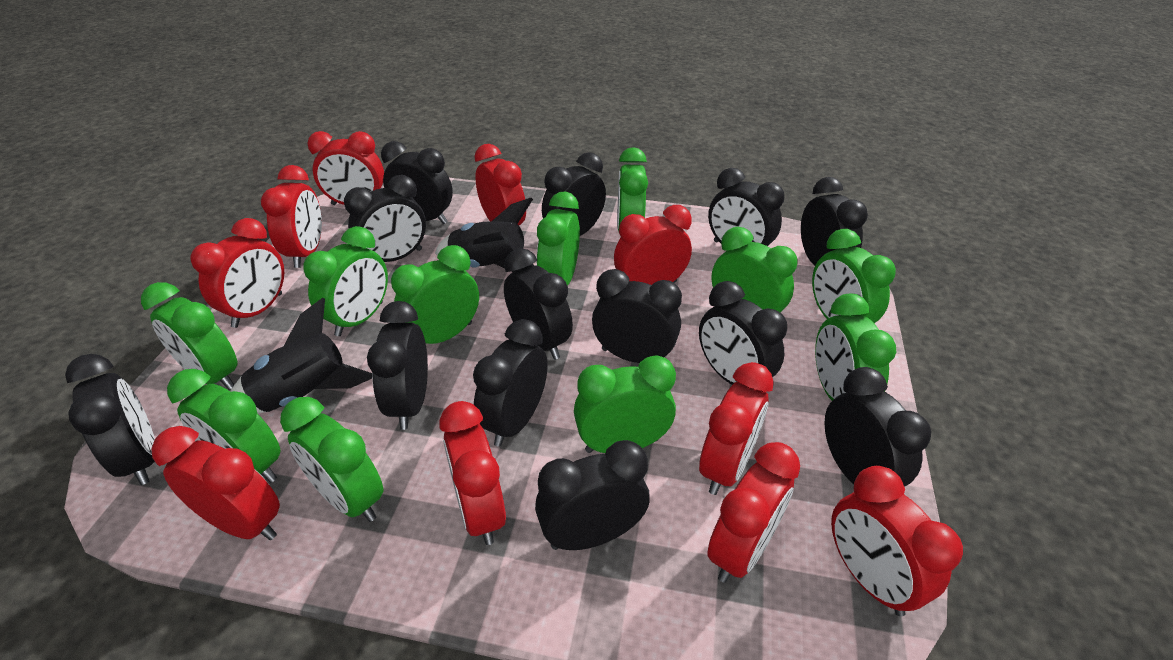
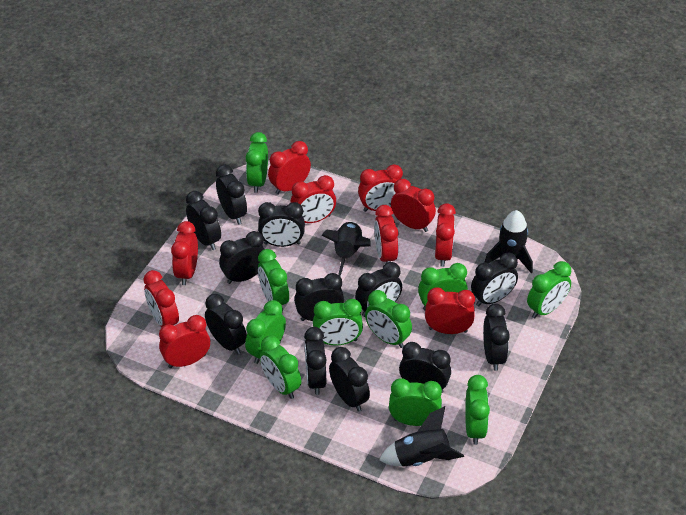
black clock: 13 -> 12
black rocket: 2 -> 3
green clock: 11 -> 10

